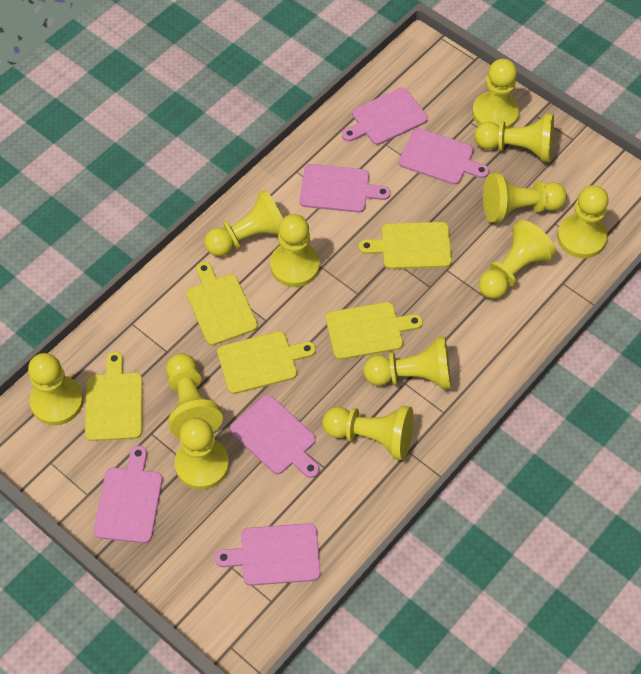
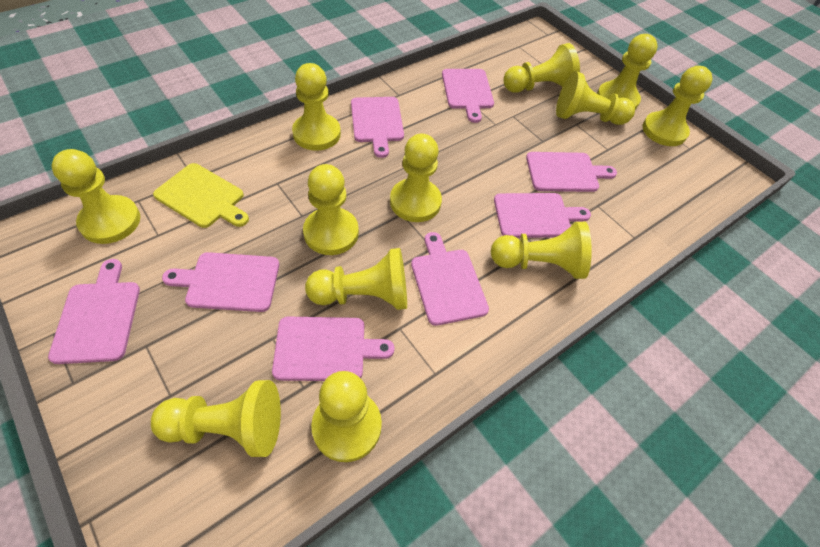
pink cutting board: 6 -> 8
yellow cutting board: 5 -> 1

